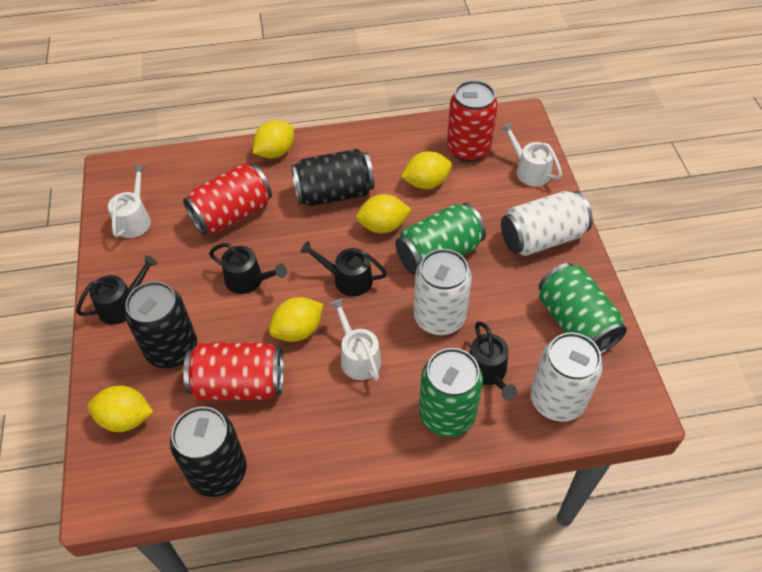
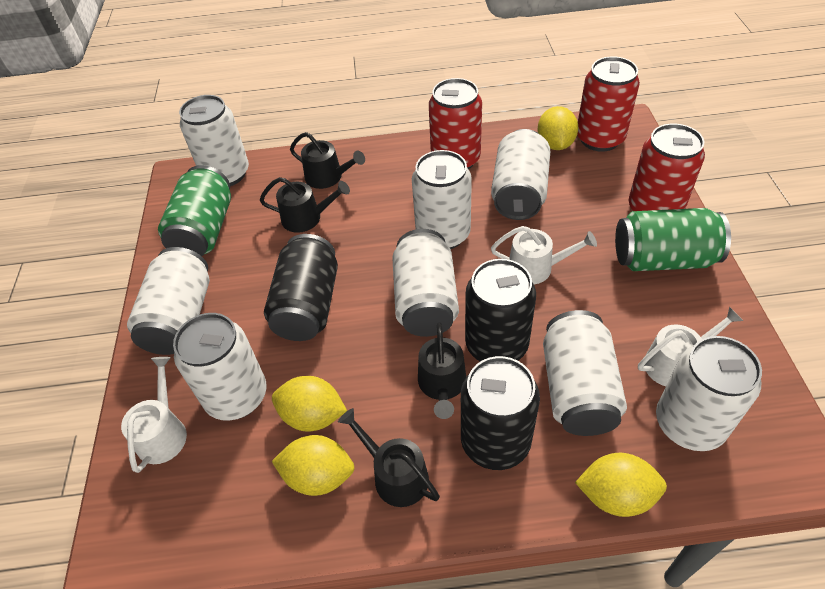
green can: 3 -> 2
white can: 3 -> 8
yellow lemon: 5 -> 4

